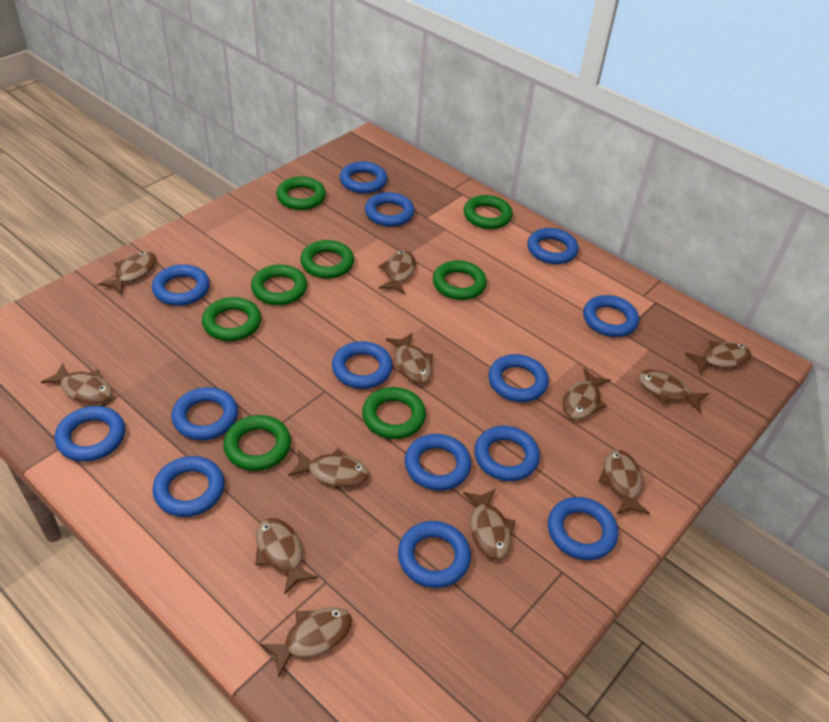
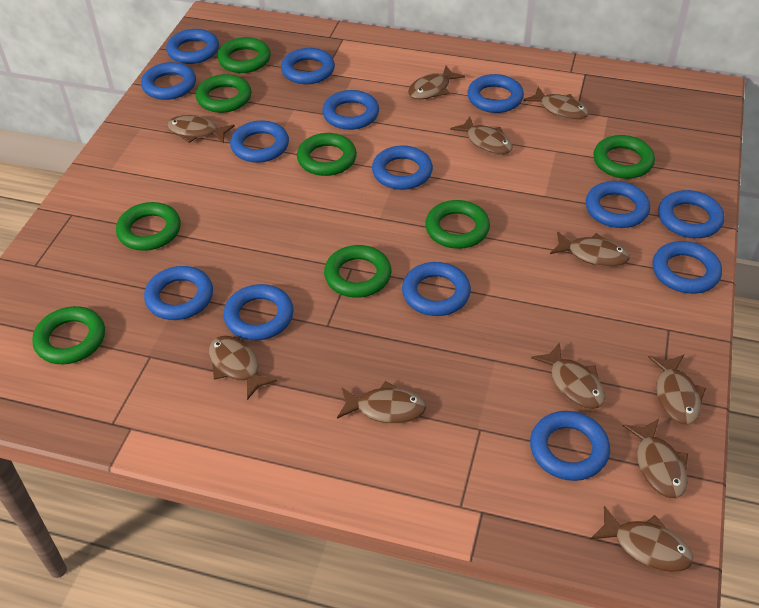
brown fish: 12 -> 11

